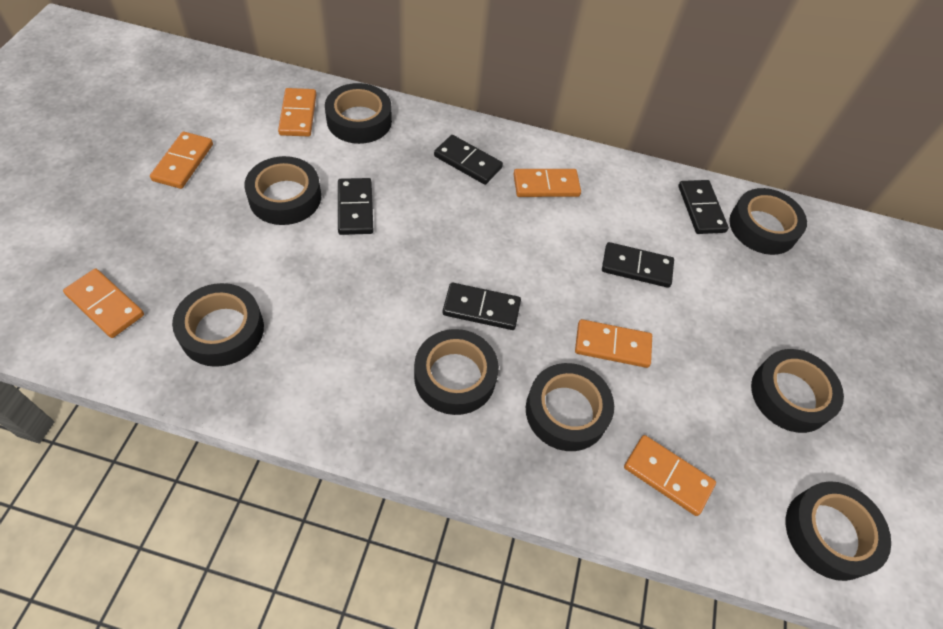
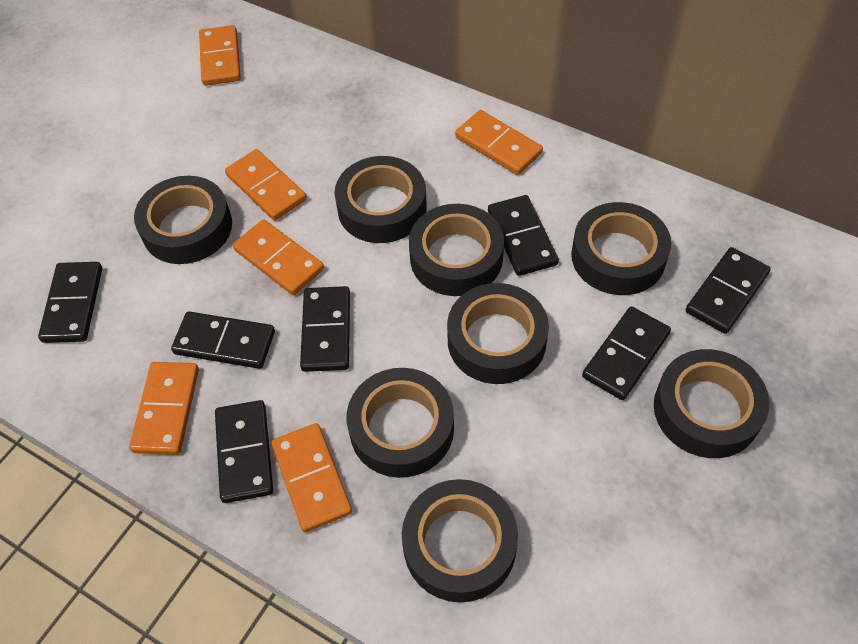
black domino: 5 -> 7

